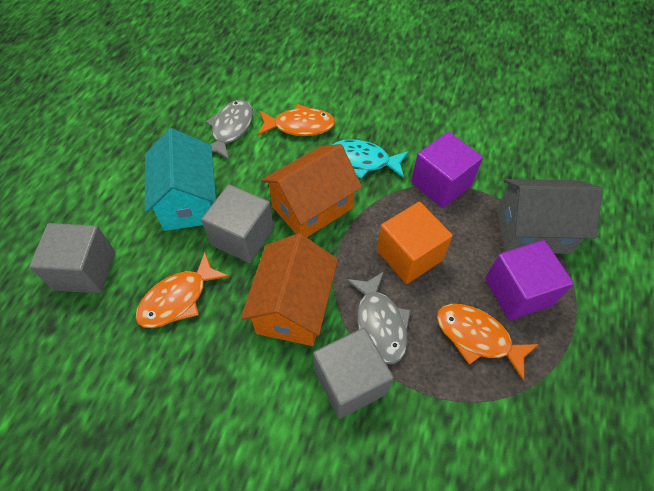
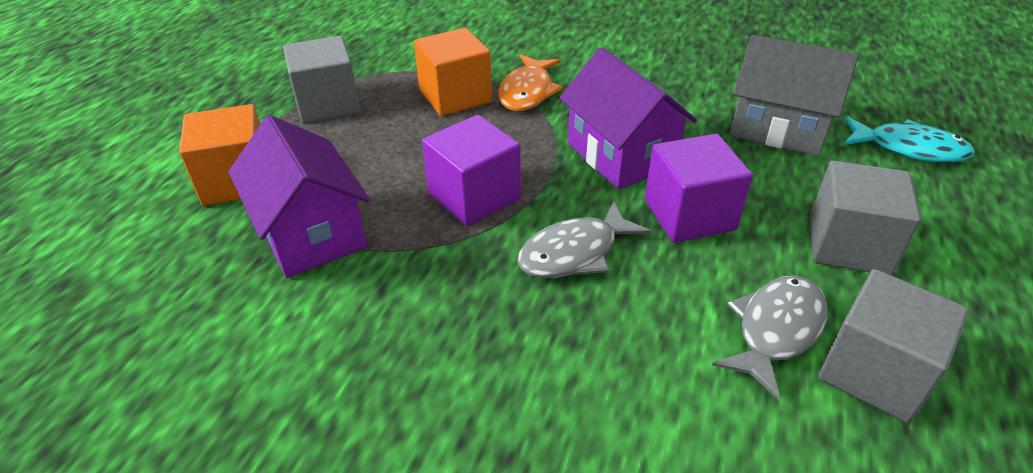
orange cube: 1 -> 2
orange fish: 3 -> 1
orange house: 2 -> 0
purple house: 0 -> 2
turquoise house: 1 -> 0

